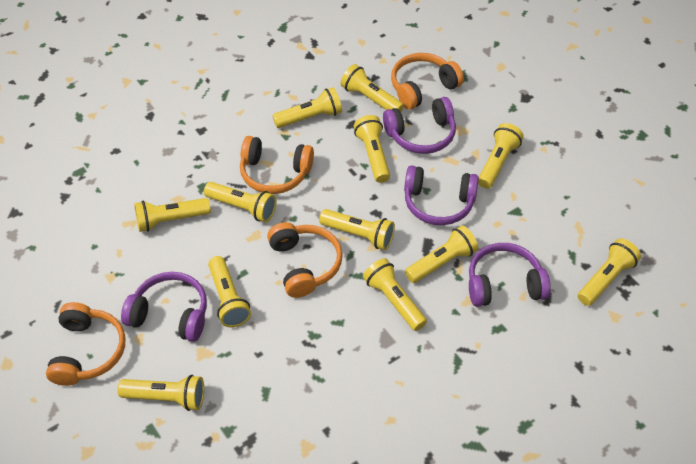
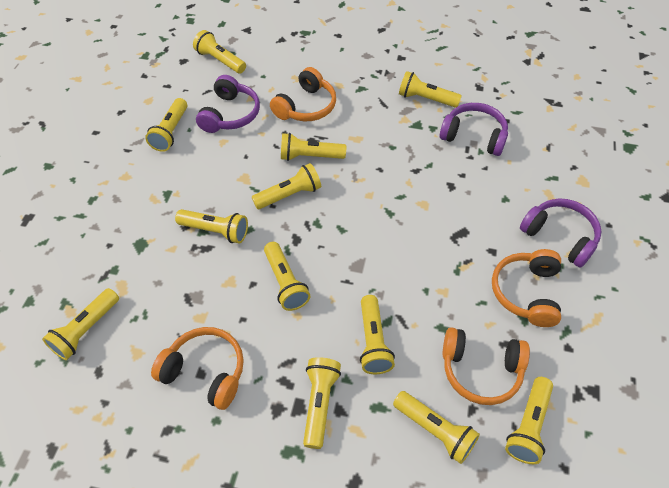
purple headphones: 4 -> 3

